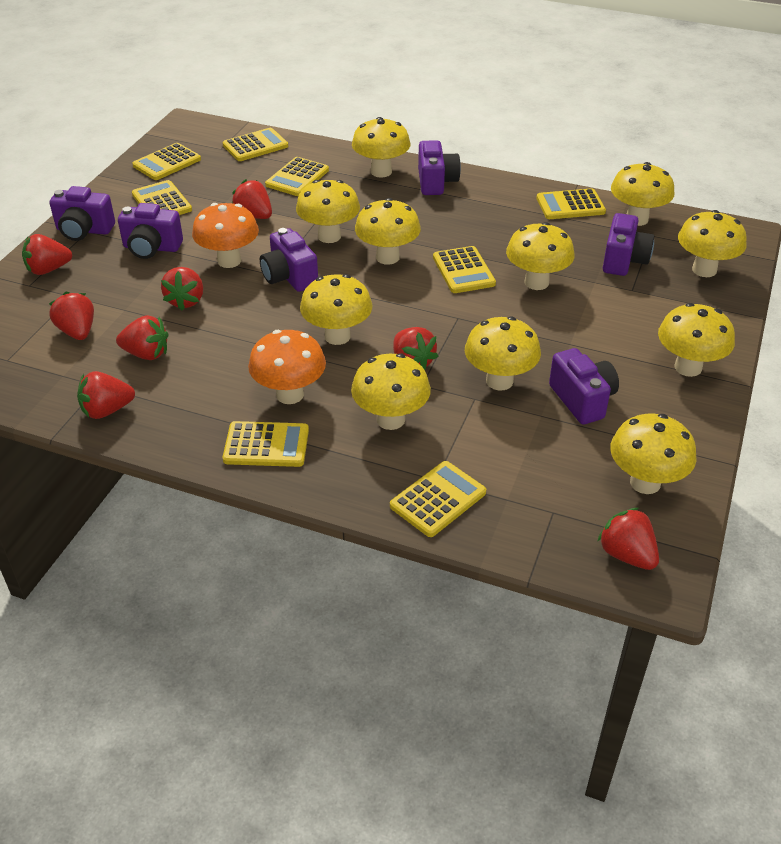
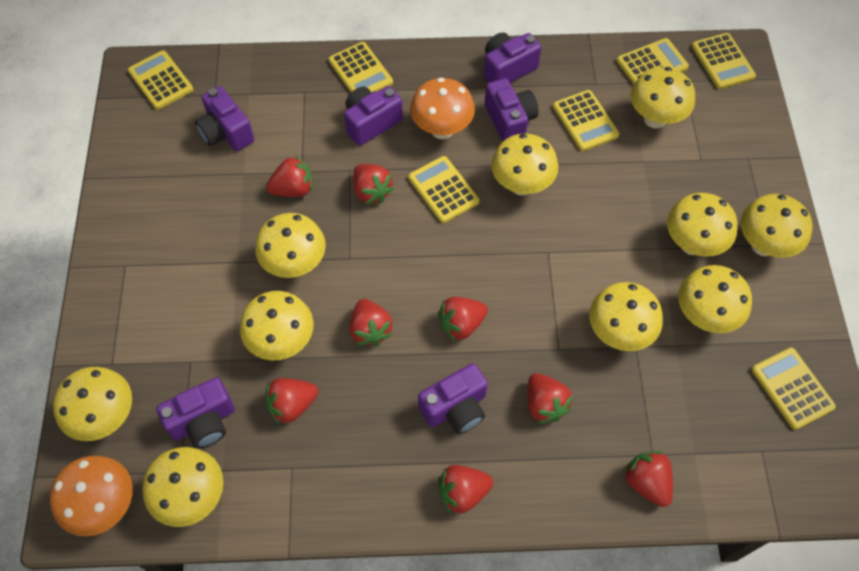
yellow calculator: 8 -> 7
yellow mushroom: 11 -> 10

